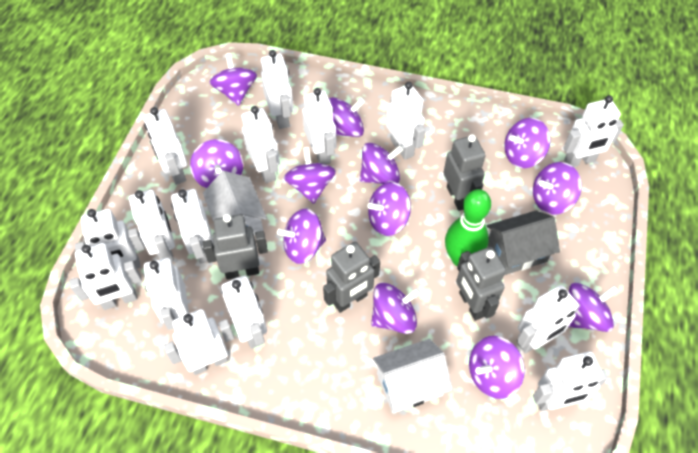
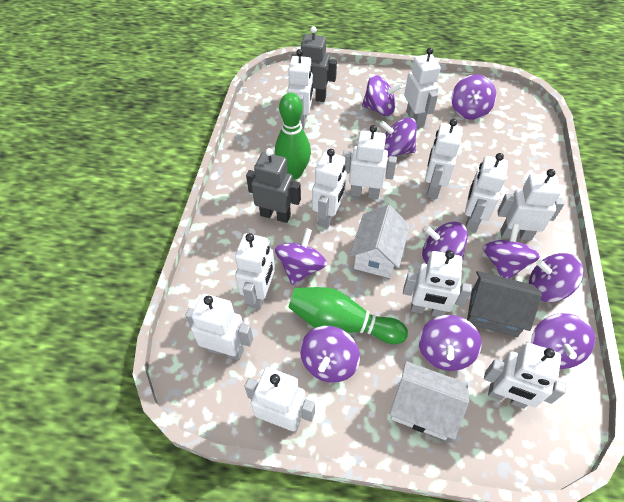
green bowling pin: 1 -> 2
grey robot: 4 -> 2
purple spinning top: 12 -> 10
white robot: 15 -> 12

